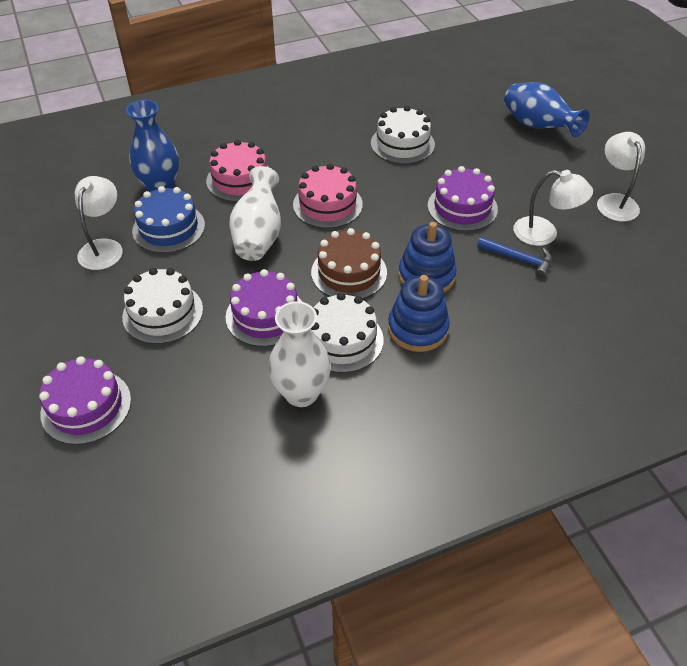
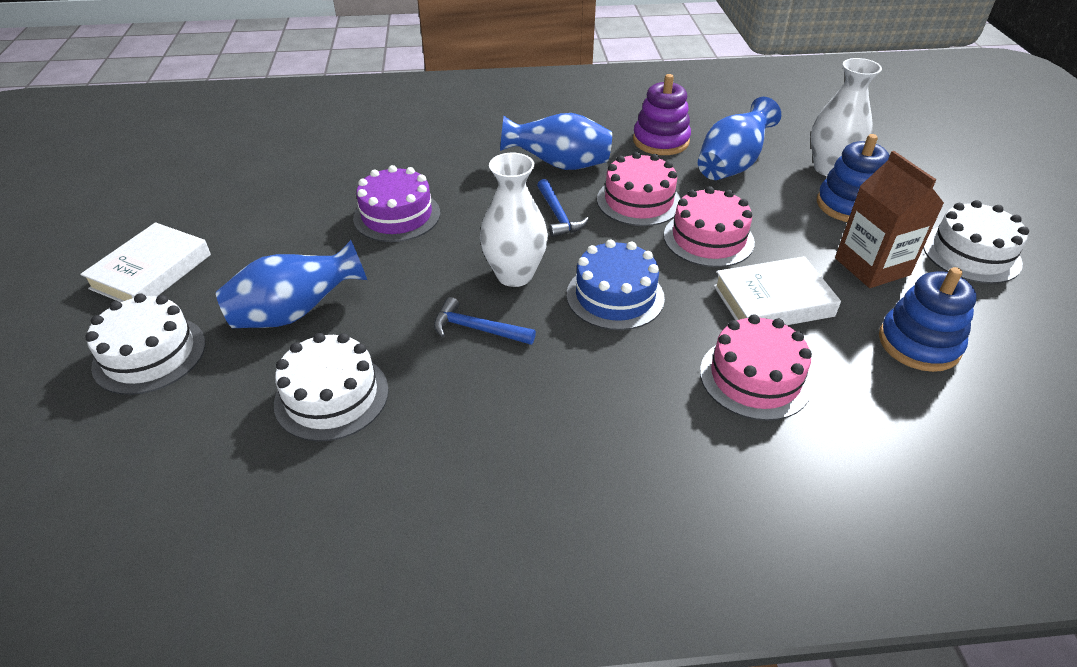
blue hammer: 1 -> 2
blue vase: 2 -> 3
brown cake: 1 -> 0
brown carton: 0 -> 1
pink cake: 2 -> 3
purple cake: 3 -> 1
purple stacking toy: 0 -> 1
white book: 0 -> 2
white lamp: 3 -> 0

